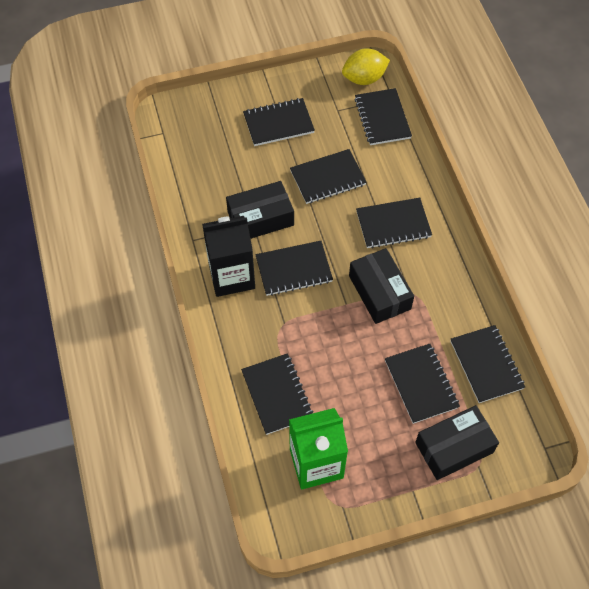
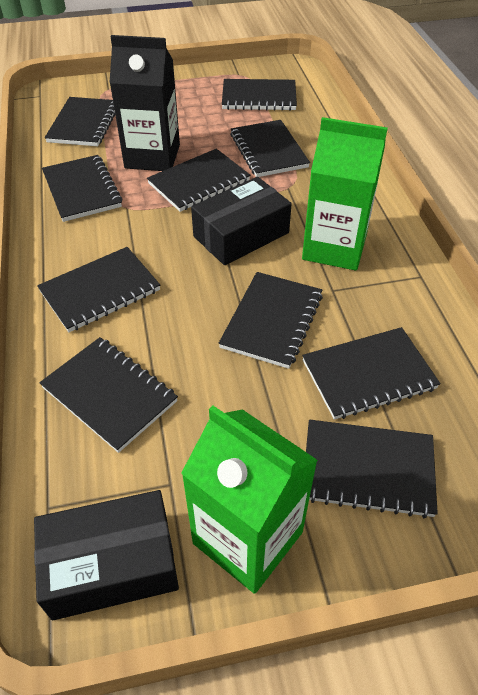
black box: 3 -> 2
black notebook: 8 -> 10
green carton: 1 -> 2
yellow lemon: 1 -> 0

